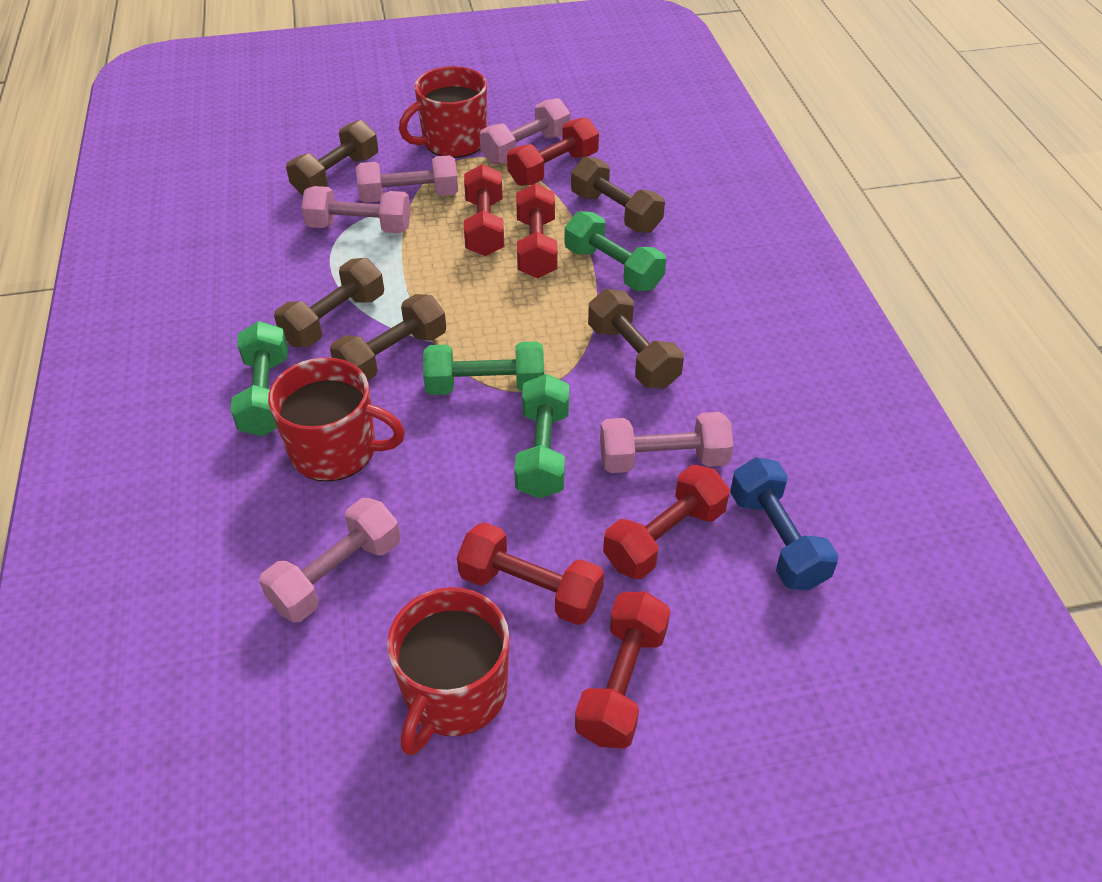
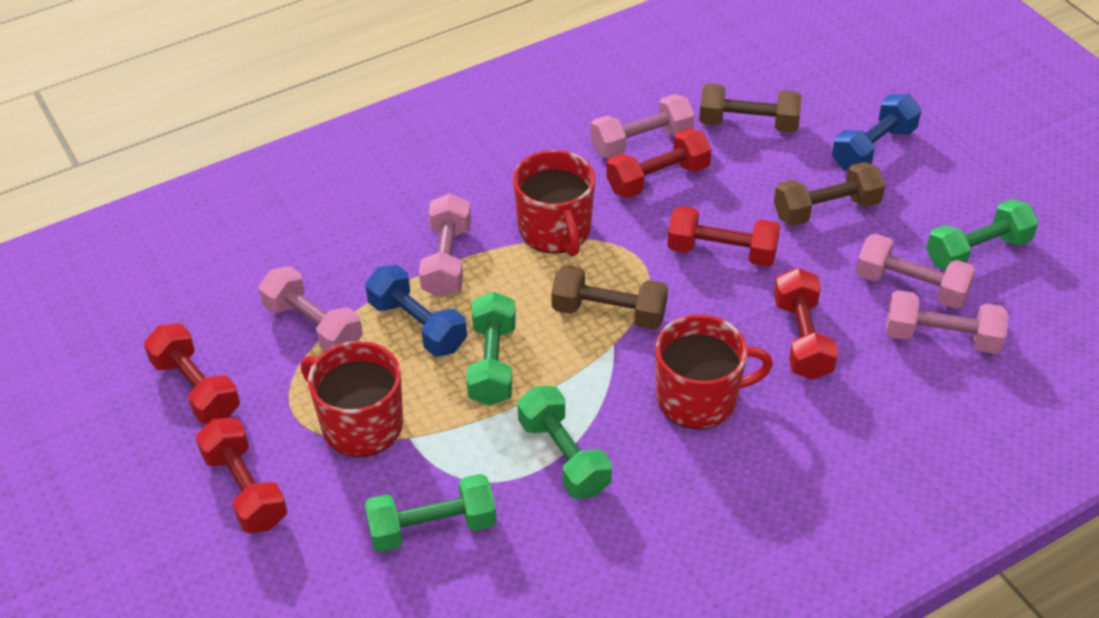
blue dumbbell: 1 -> 2
brown dumbbell: 5 -> 3
red dumbbell: 6 -> 5

